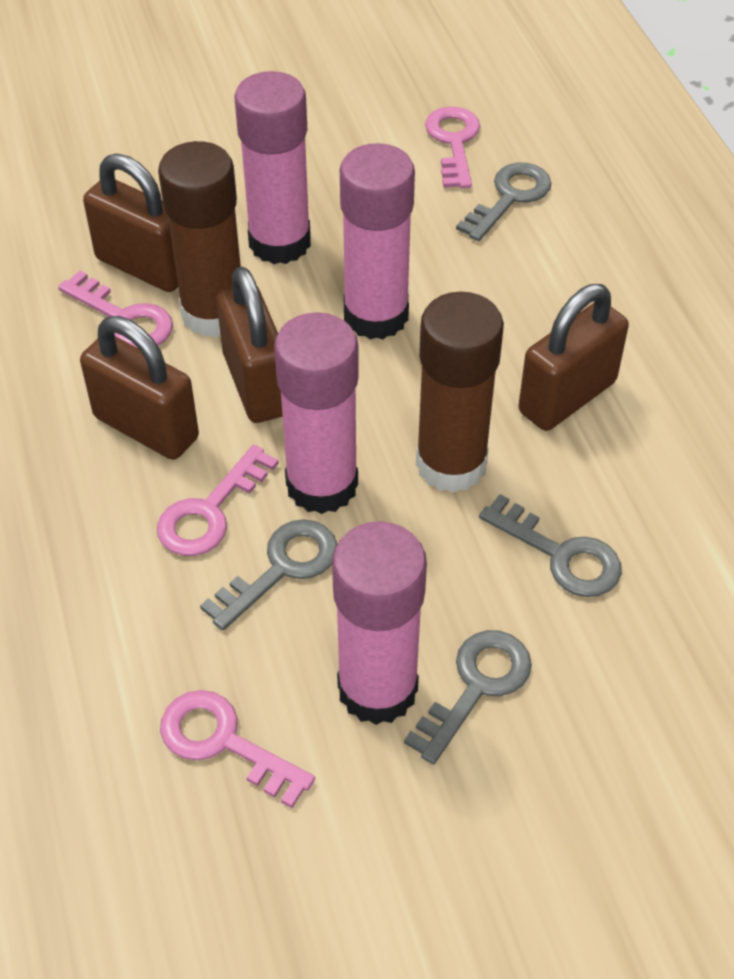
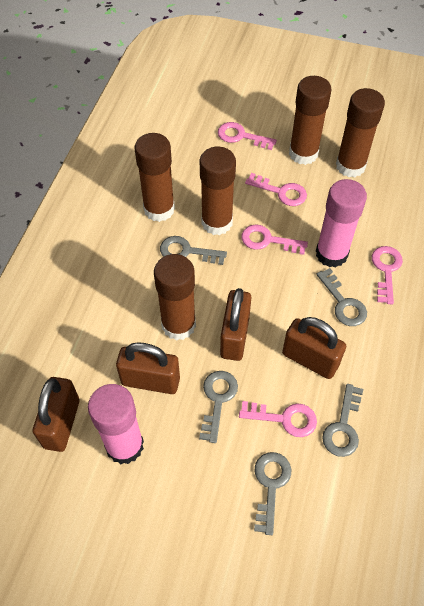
brown glue stick: 2 -> 5
grey key: 4 -> 5
pink glue stick: 4 -> 2
pink key: 4 -> 5

